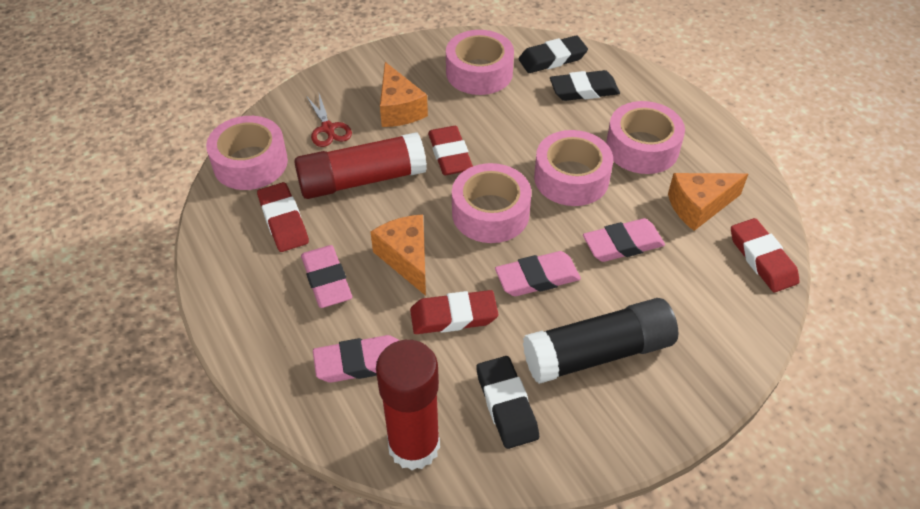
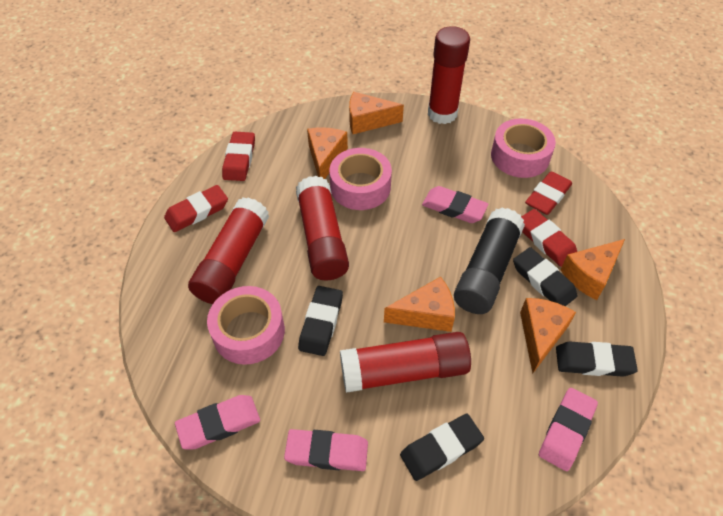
black eraser: 3 -> 4
orange cheese: 3 -> 5
pink tape: 5 -> 3
red glue stick: 2 -> 4
red scissors: 1 -> 0

